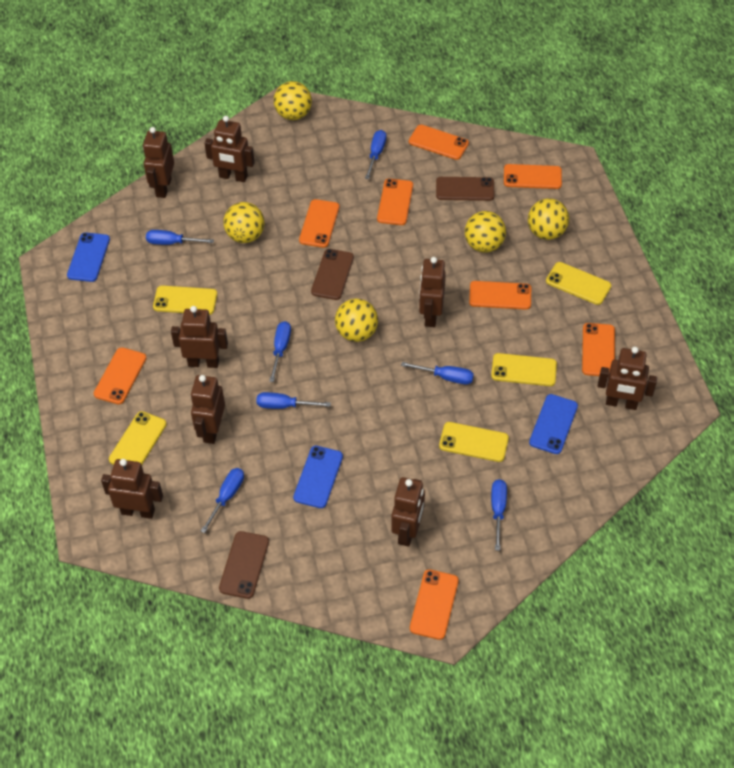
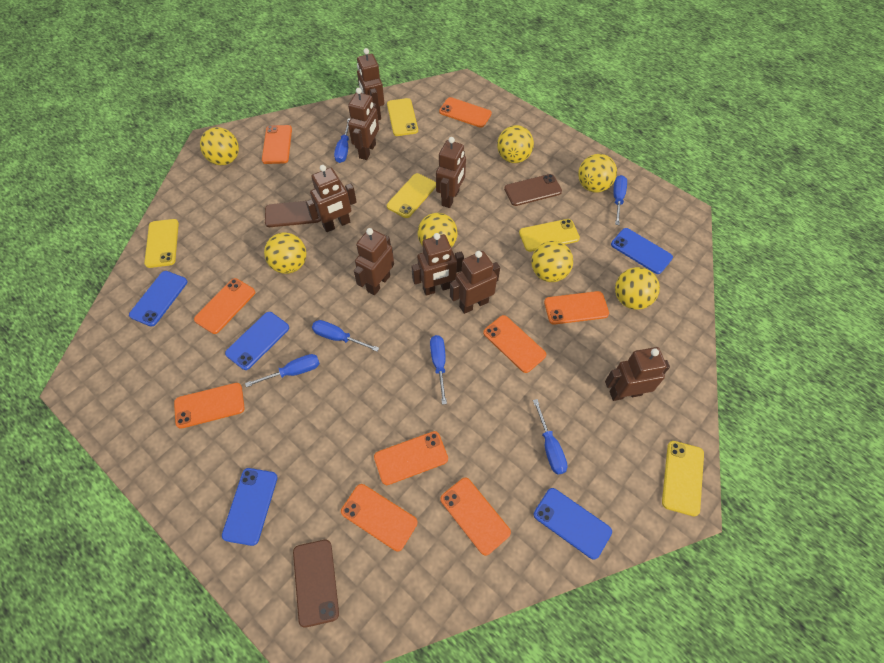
blue phone: 3 -> 5
blue screwdriver: 7 -> 6
orange phone: 8 -> 9
yellow ball: 5 -> 7

